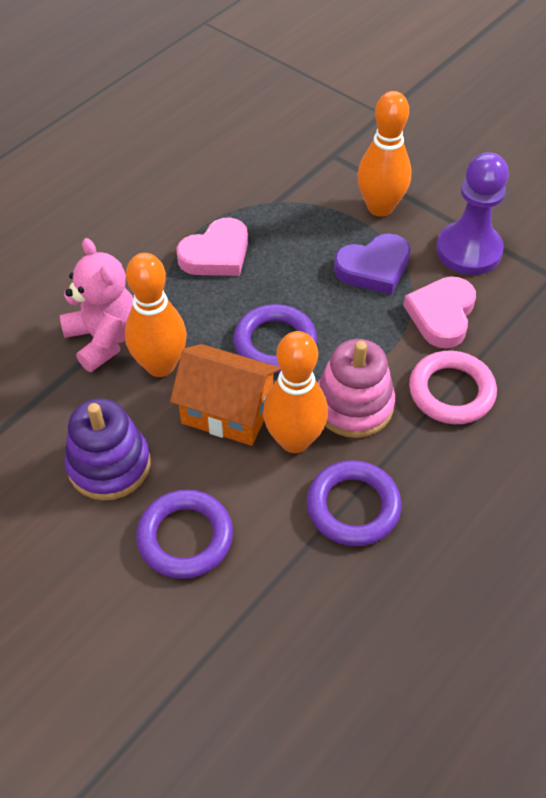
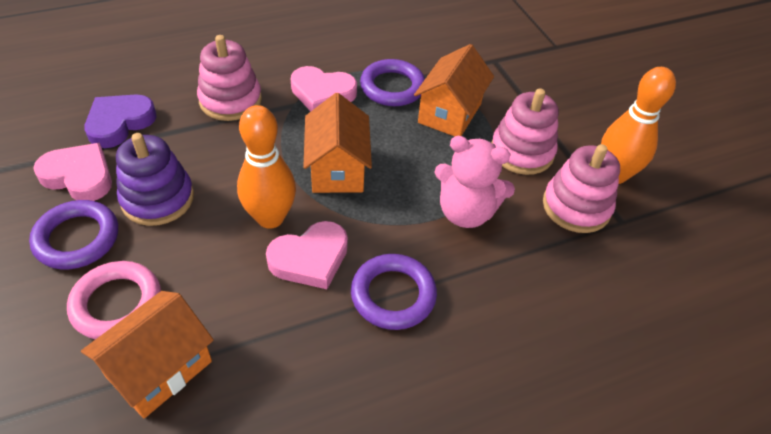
orange bowling pin: 3 -> 2
orange house: 1 -> 3
pink heart: 2 -> 3
pink stacking toy: 1 -> 3
purple pawn: 1 -> 0

